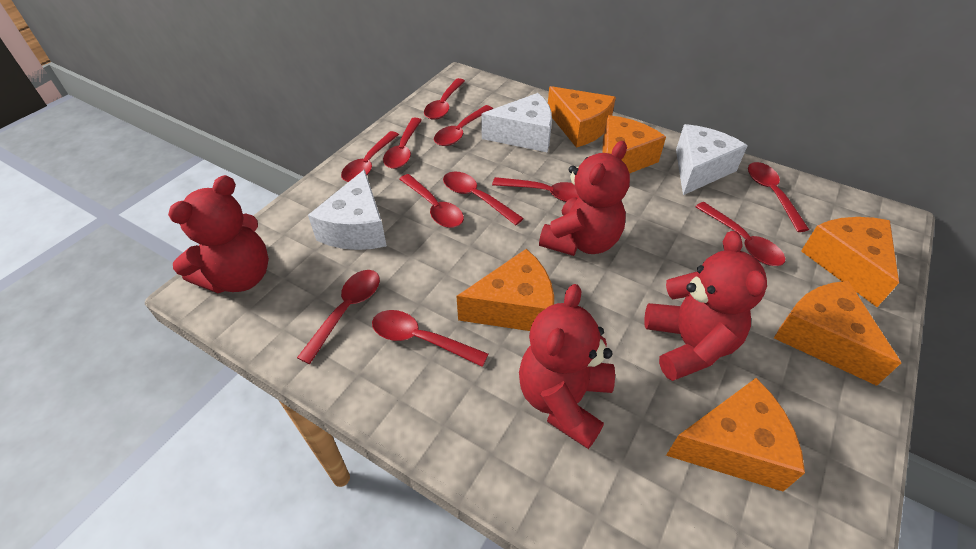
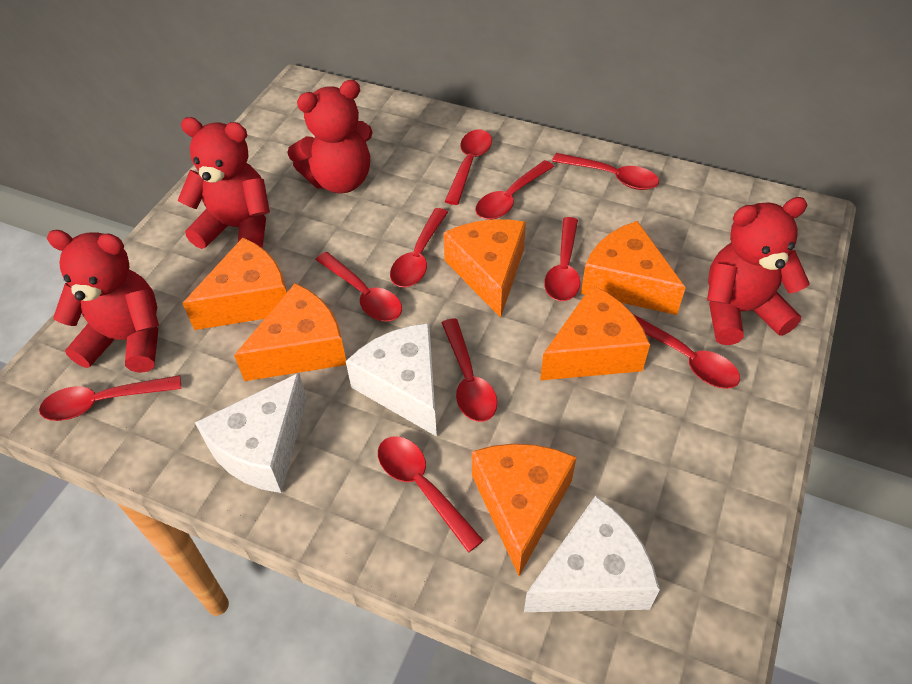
red spoon: 11 -> 10

